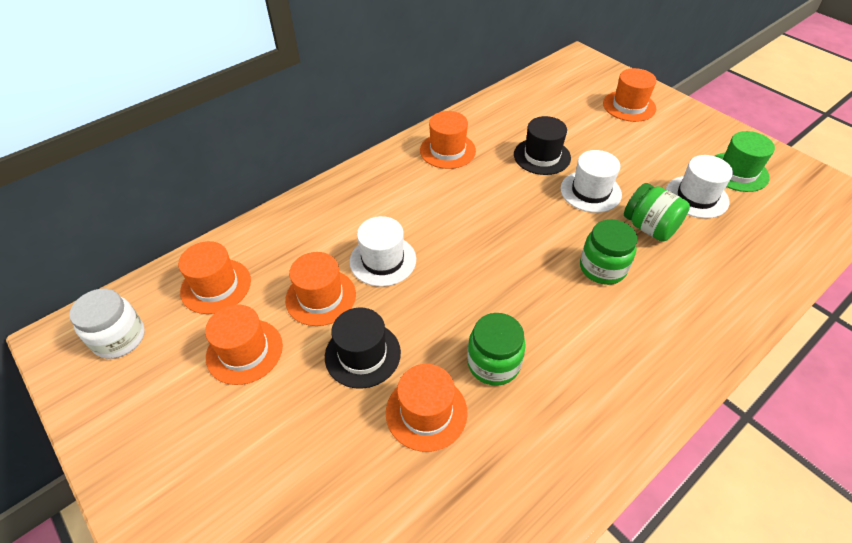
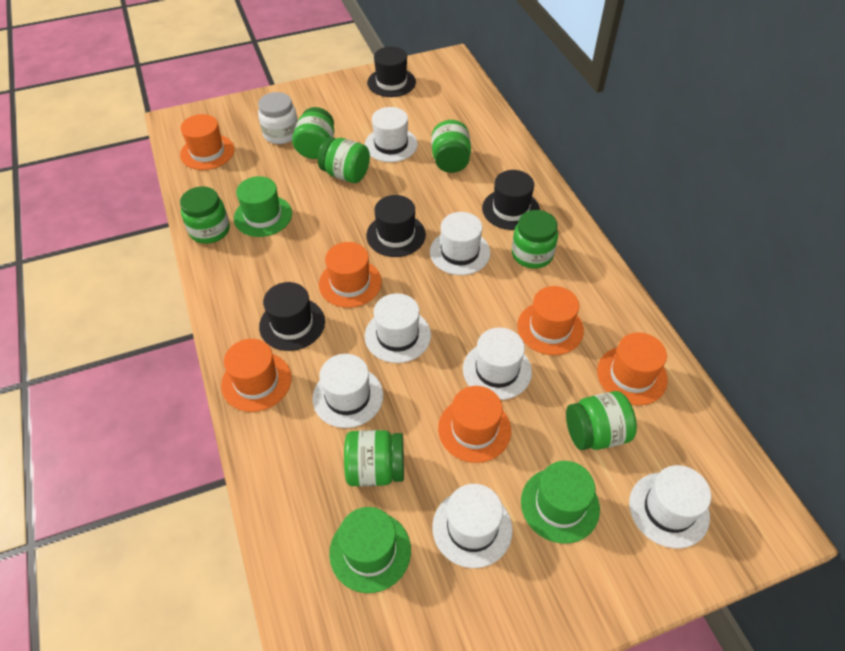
black hat: 2 -> 4
green hat: 1 -> 3
green jar: 3 -> 7
white hat: 3 -> 7

